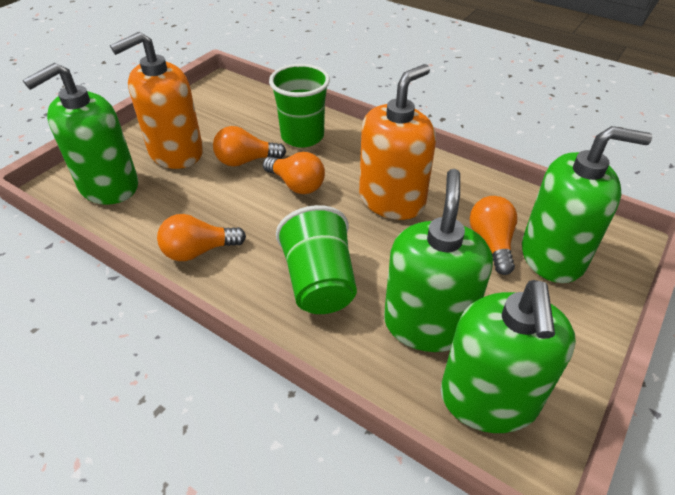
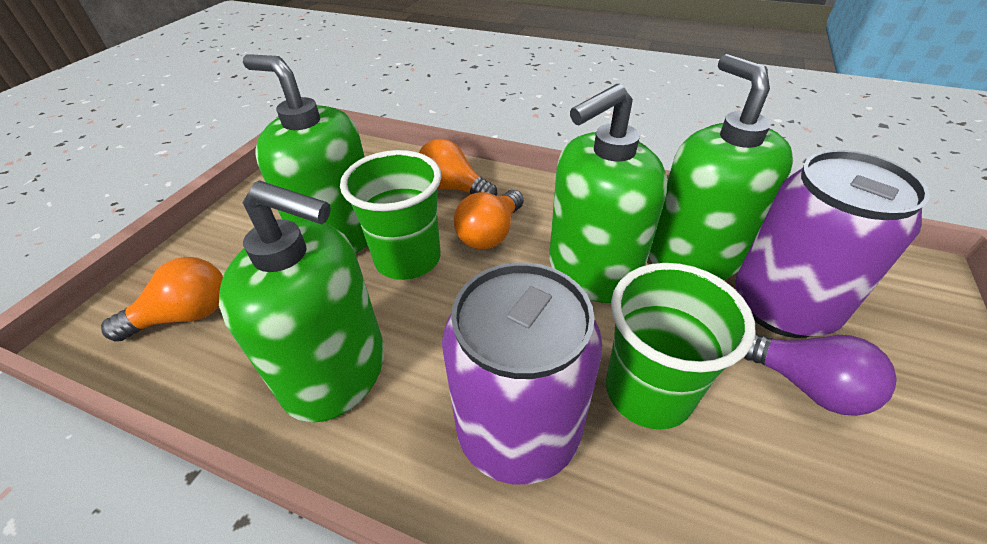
orange light bulb: 4 -> 3
orange soap dispenser: 2 -> 0
purple can: 0 -> 2
purple light bulb: 0 -> 1

